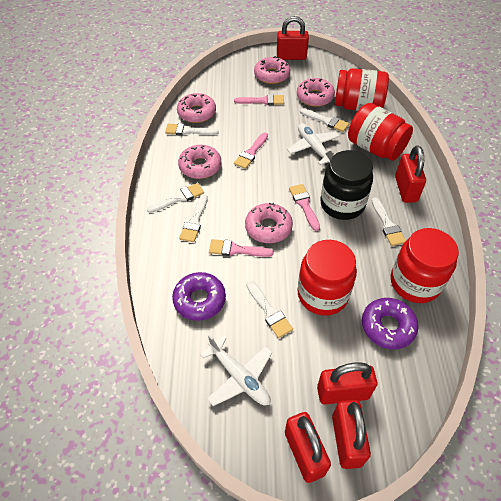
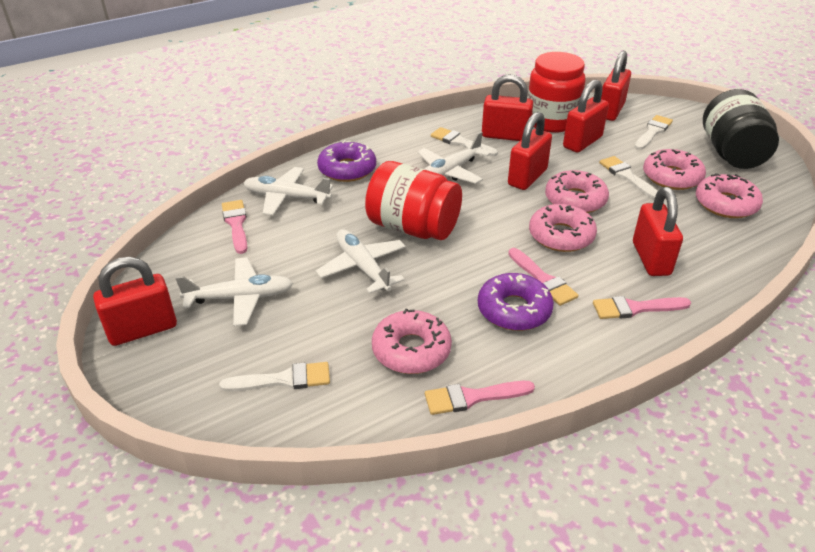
red jar: 4 -> 2
red padlock: 5 -> 6
white brush: 6 -> 4
white plane: 2 -> 4

